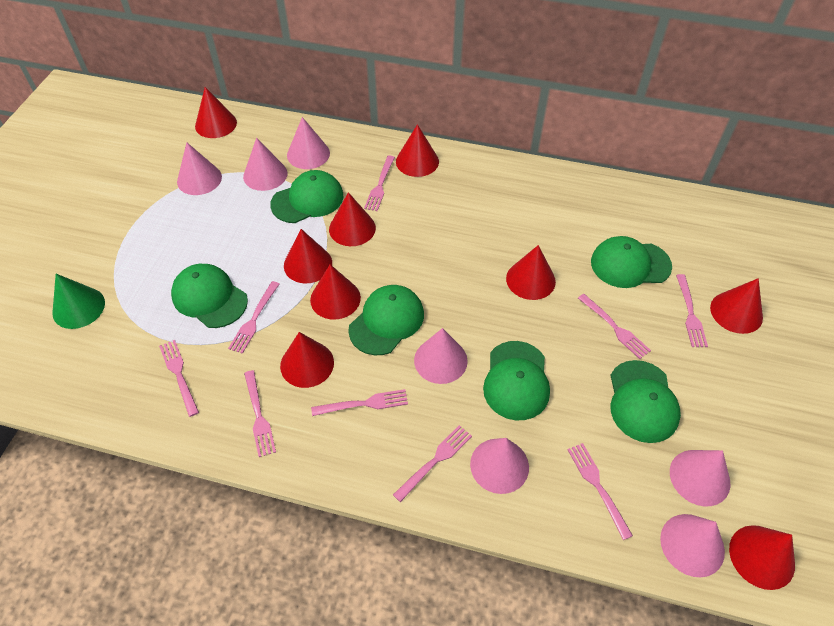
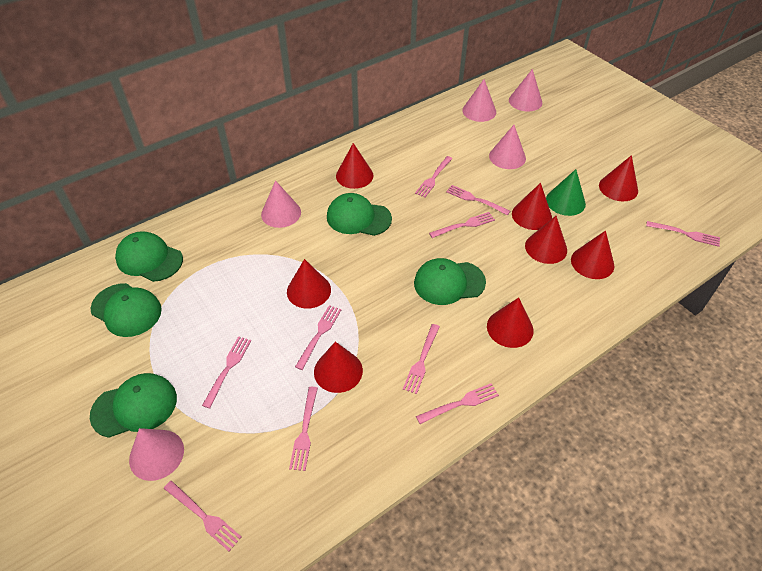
green cap: 6 -> 5
pink cone: 7 -> 5
pink fork: 9 -> 10
red cone: 9 -> 8

